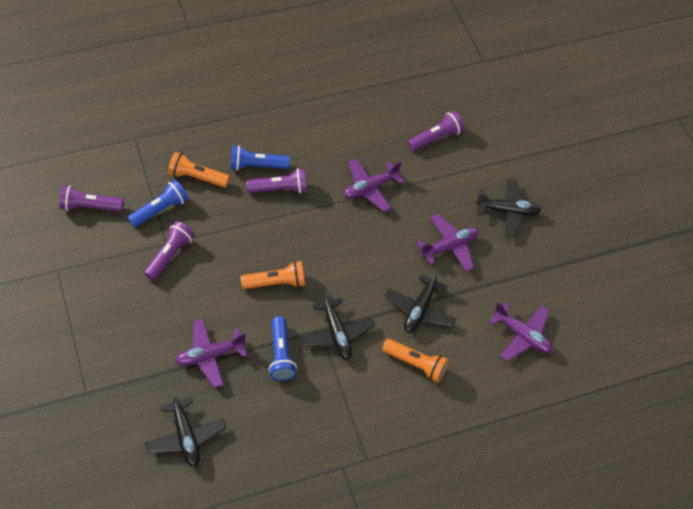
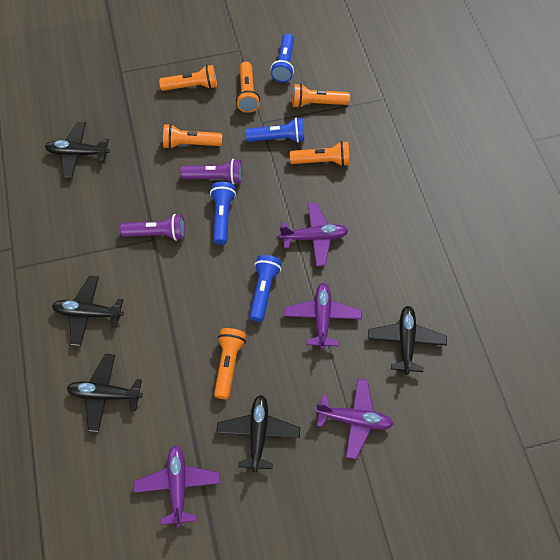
black plane: 4 -> 5
blue flashlight: 3 -> 4
orange flashlight: 3 -> 6
purple flashlight: 4 -> 2

